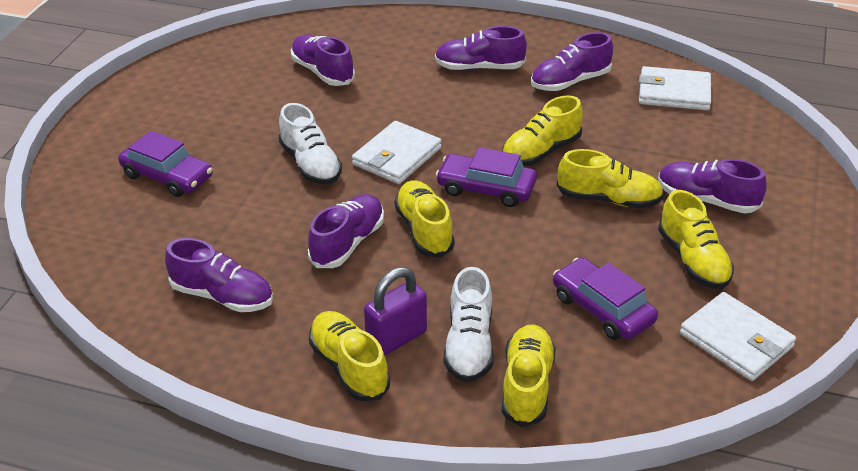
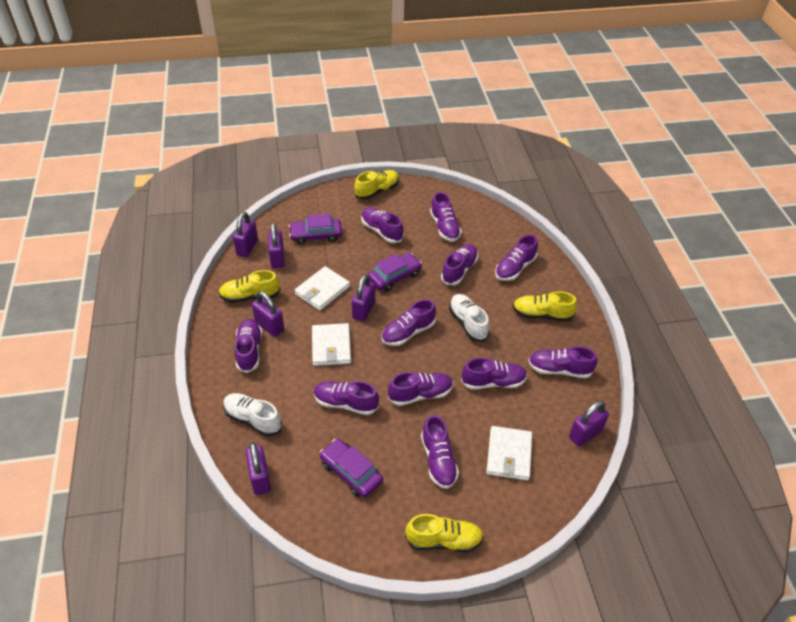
purple padlock: 1 -> 6
purple shoe: 6 -> 11
yellow shoe: 6 -> 4

